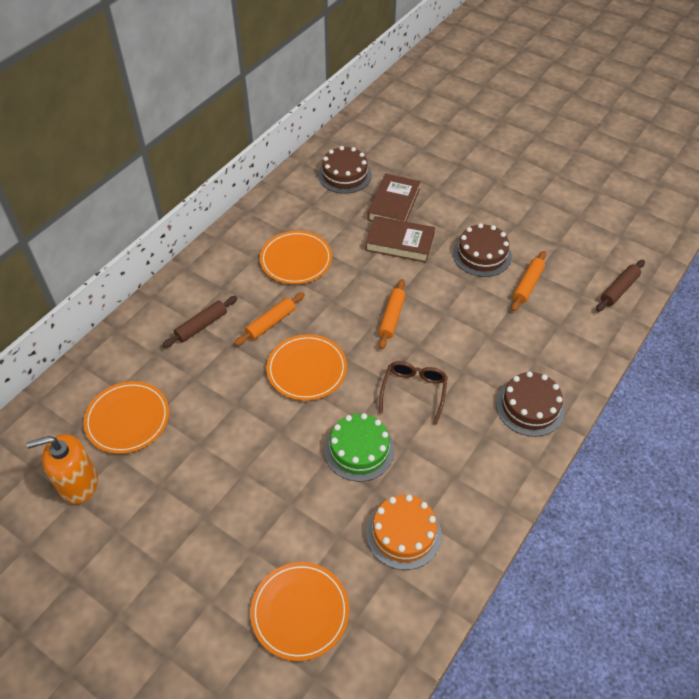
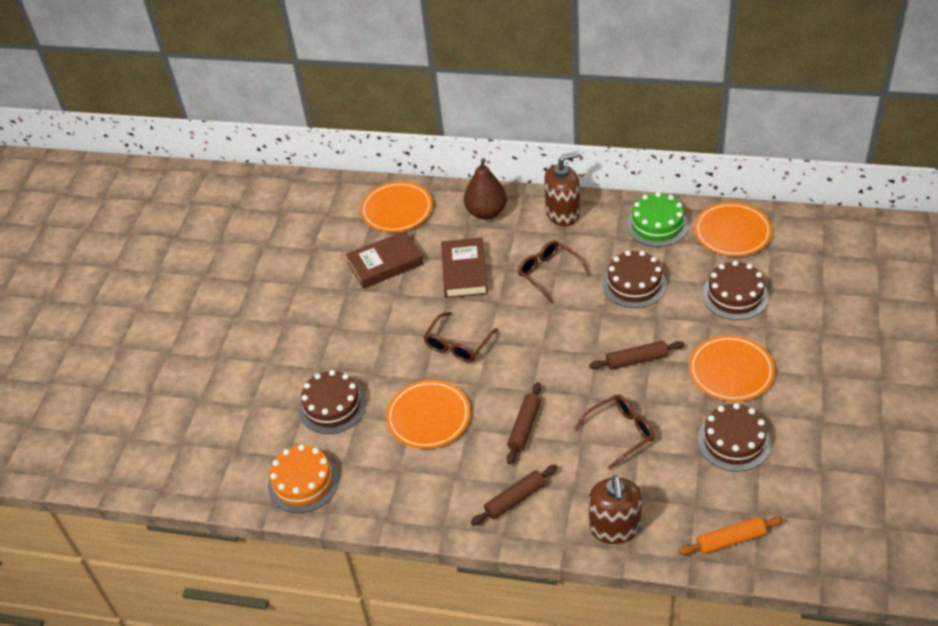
brown cake: 3 -> 4
brown glasses: 1 -> 3
brown pear: 0 -> 1
brown rolling pin: 2 -> 3
brown soap dispenser: 0 -> 2
orange rolling pin: 3 -> 1
orange soap dispenser: 1 -> 0

